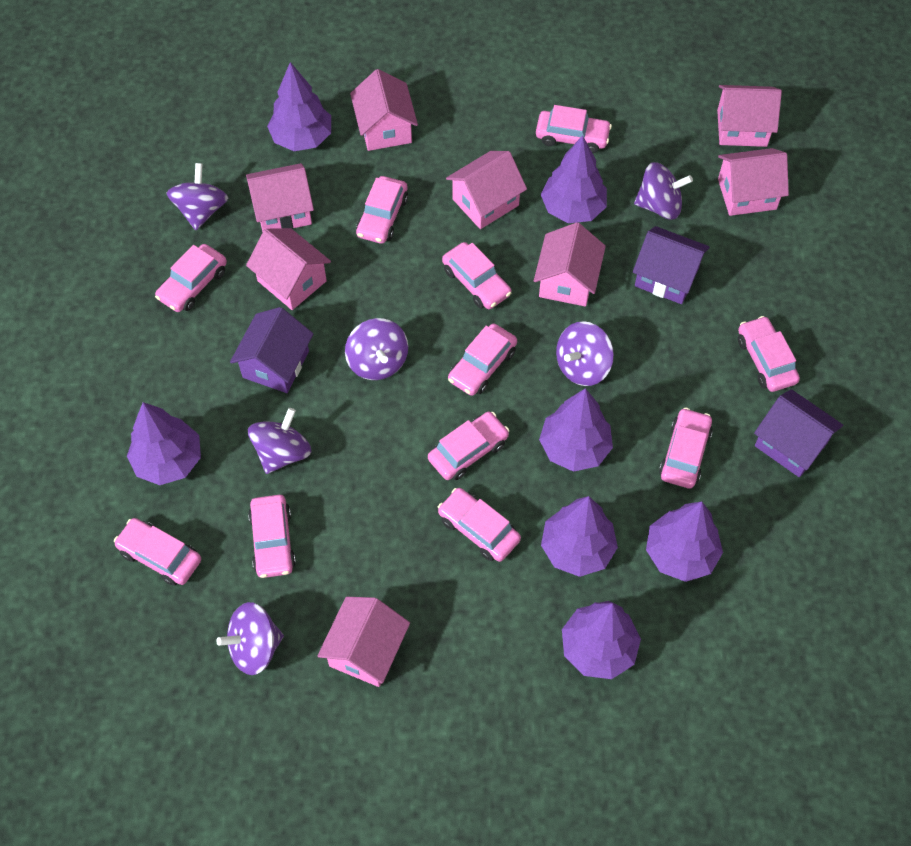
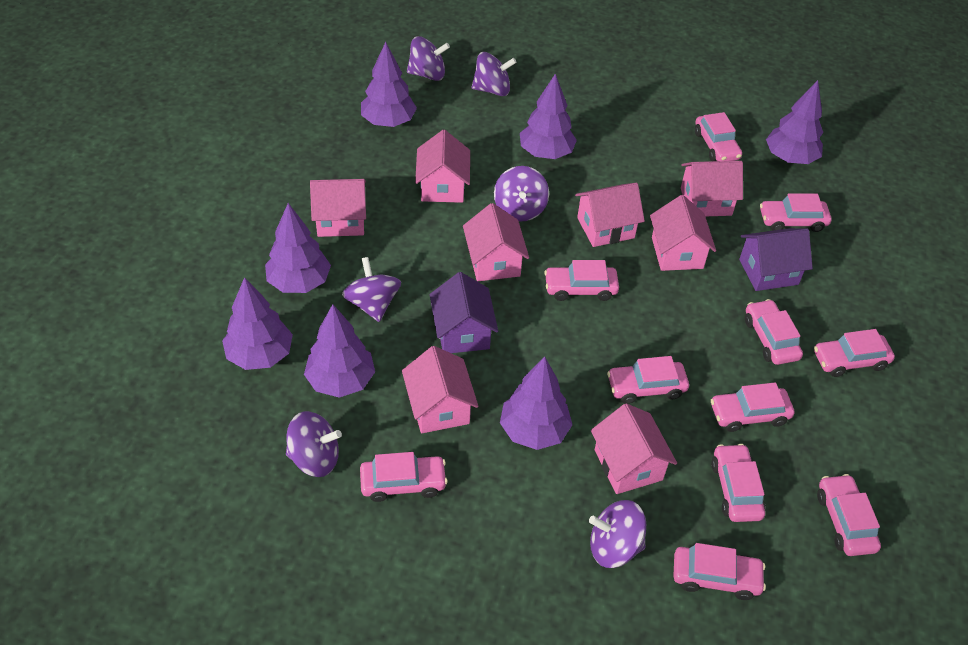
purple house: 3 -> 2

